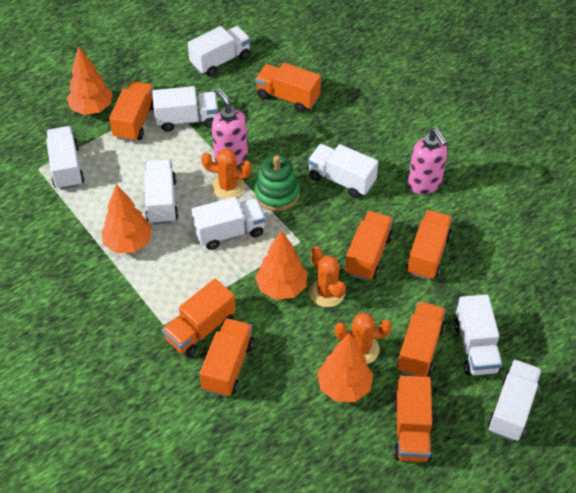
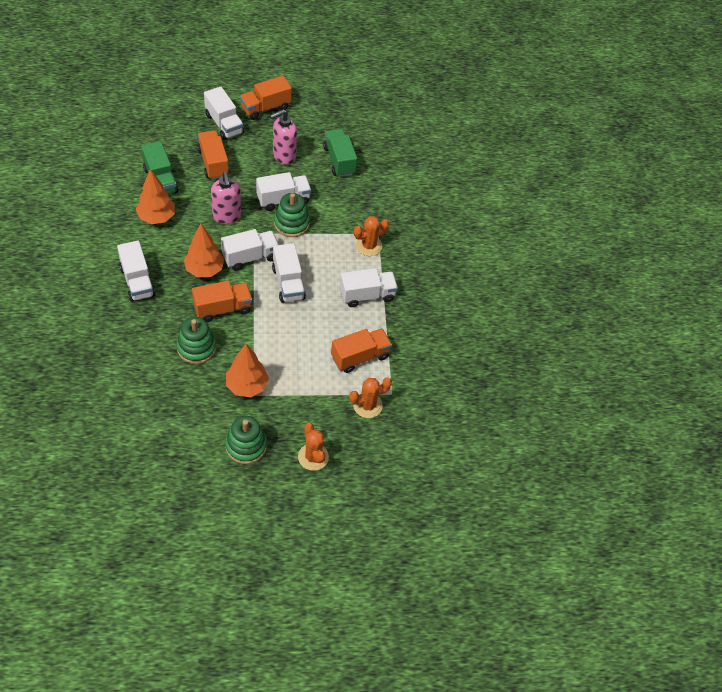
green stacking toy: 1 -> 3
green truck: 0 -> 2
orange tree: 4 -> 3
orange truck: 8 -> 4
white truck: 8 -> 6

